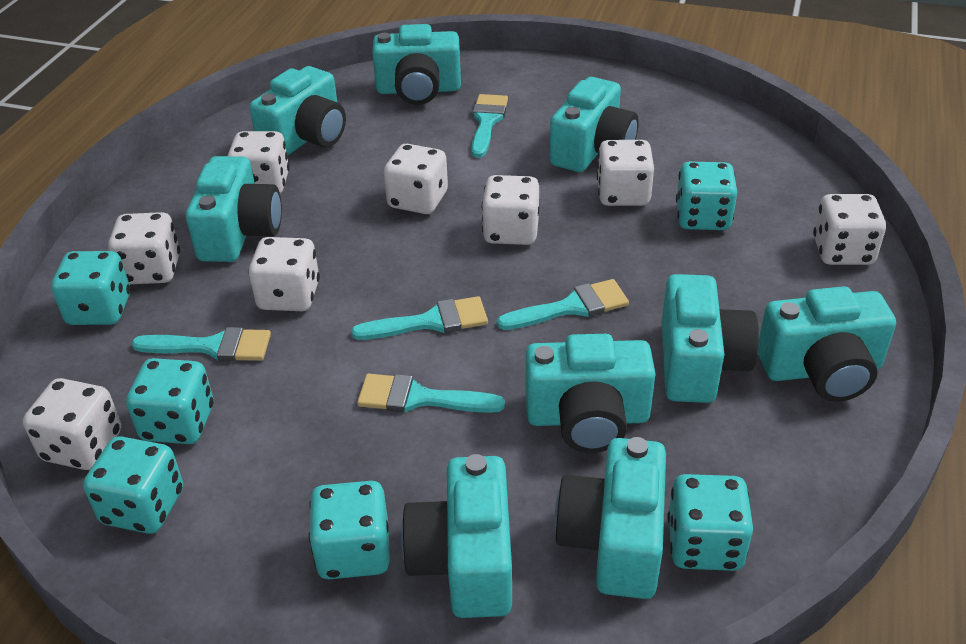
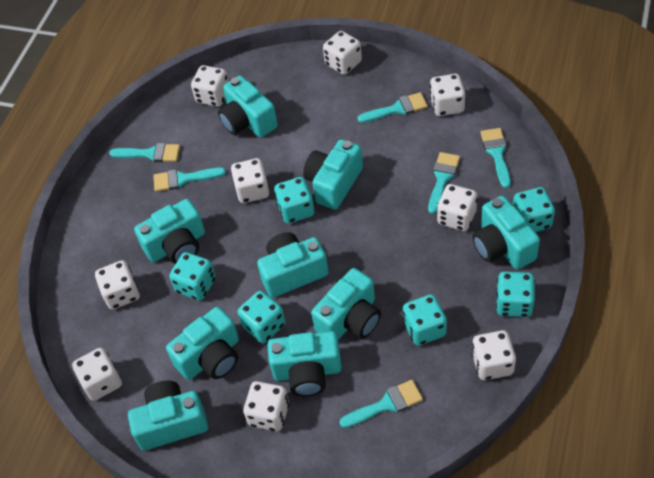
turquoise brush: 5 -> 6
white dice: 8 -> 9

